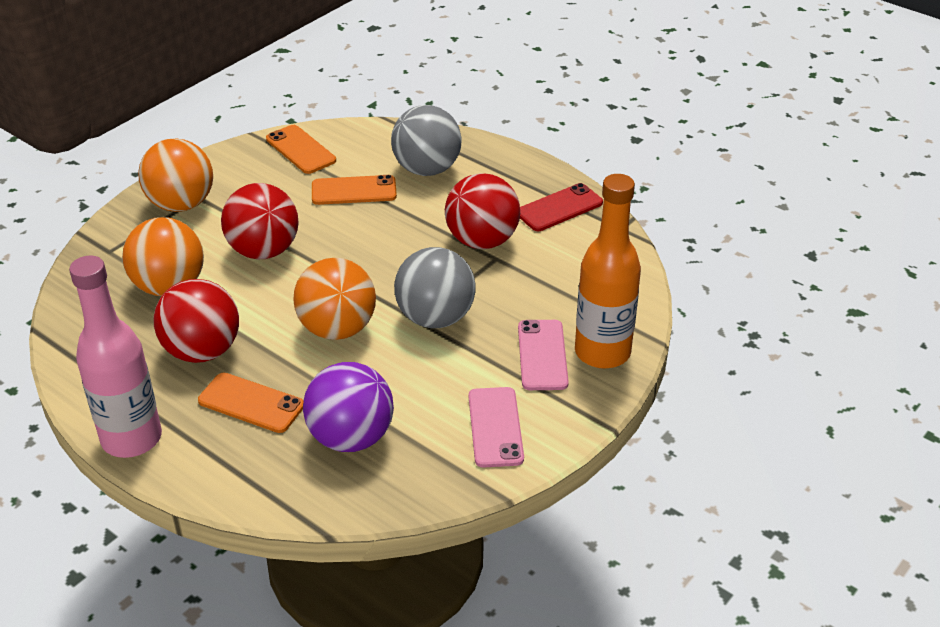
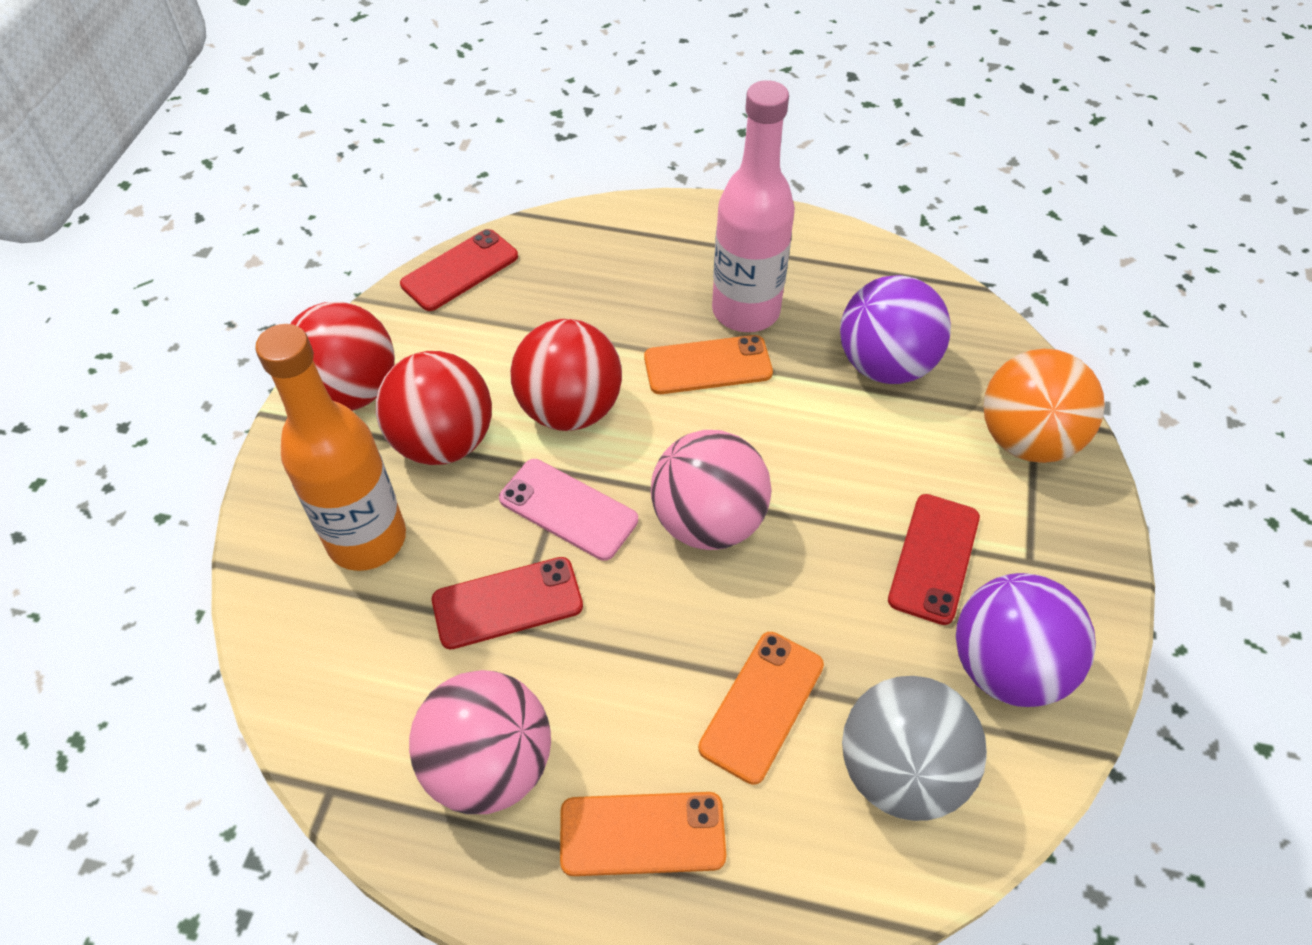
grey ball: 2 -> 1
orange ball: 3 -> 1
pink ball: 0 -> 2
pink phone: 2 -> 1
purple ball: 1 -> 2
red phone: 1 -> 3

